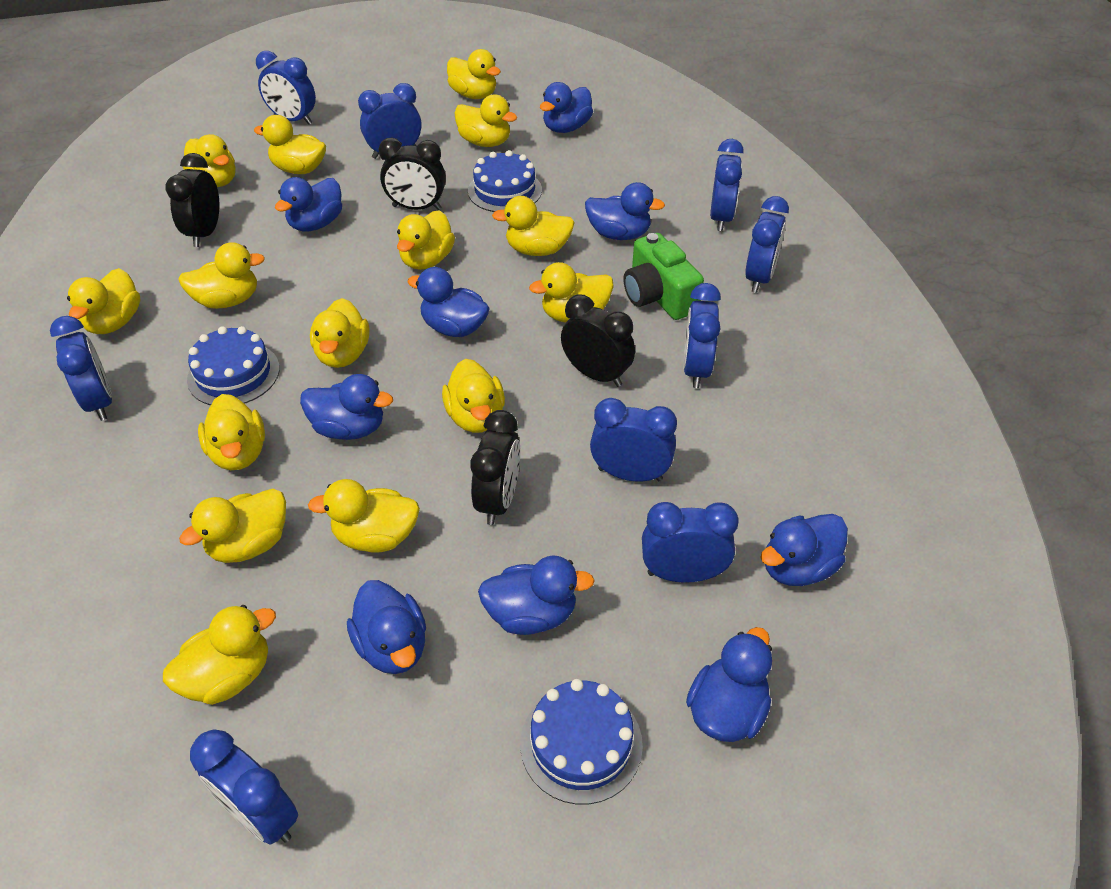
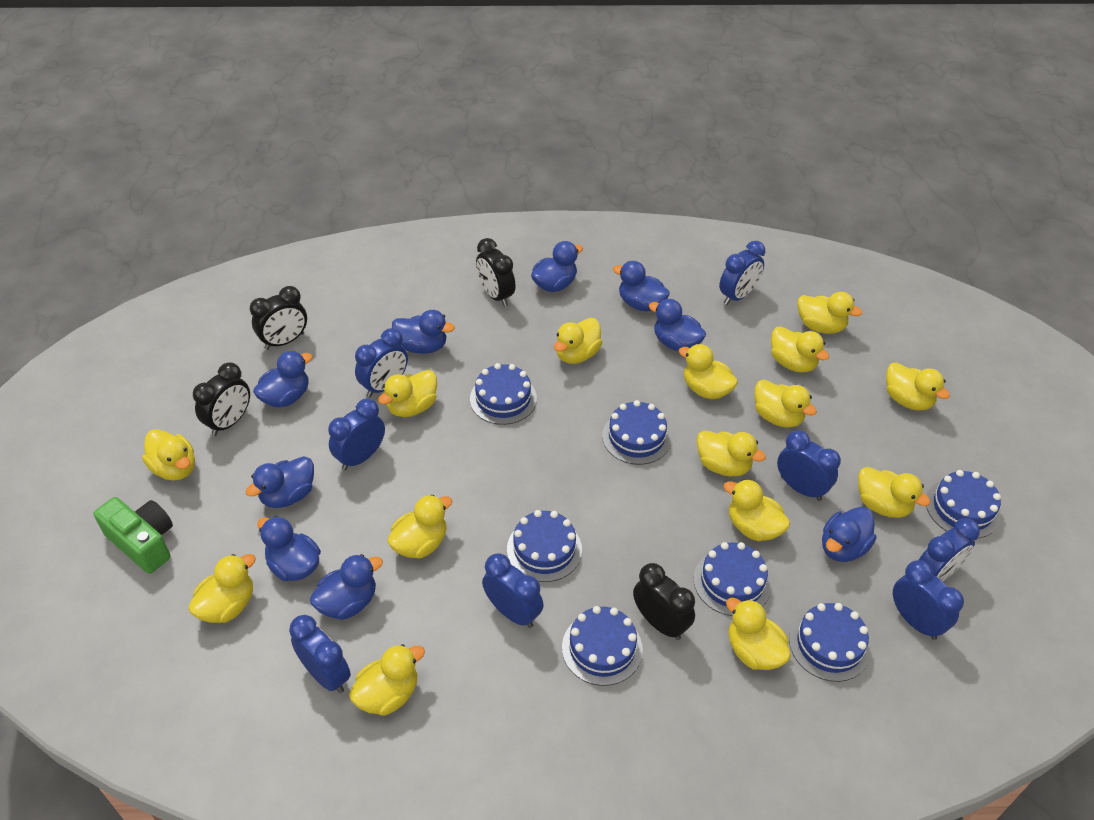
blue cake: 3 -> 7
blue clock: 9 -> 8

